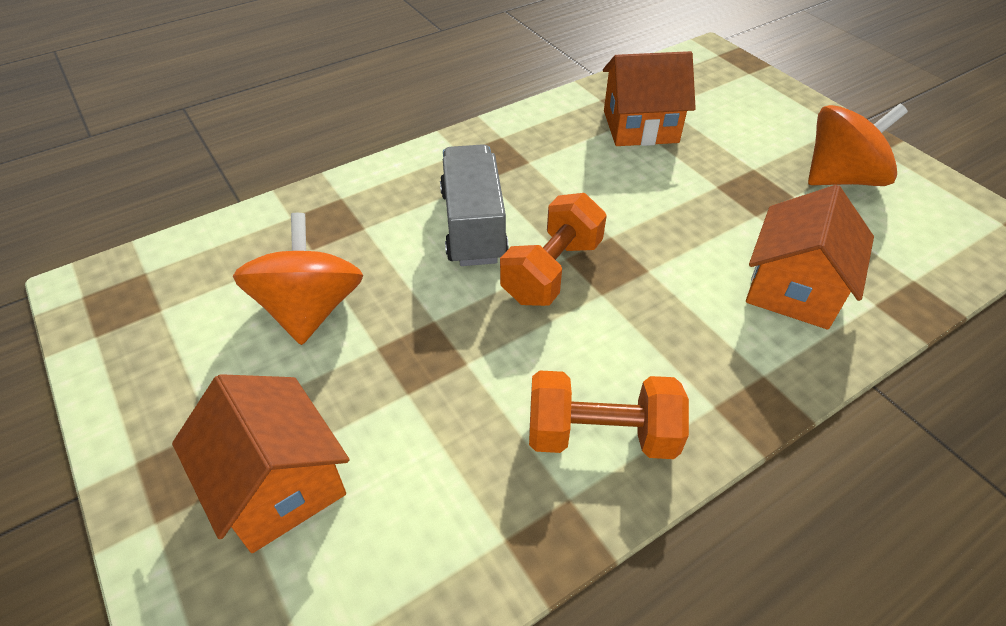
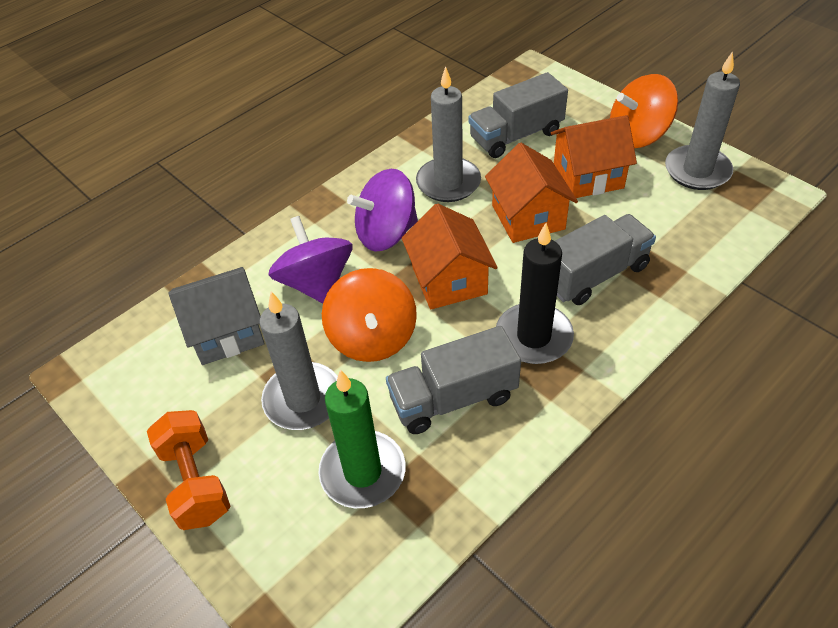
black candle: 0 -> 1
green candle: 0 -> 1
grey candle: 0 -> 3
grey house: 0 -> 1
grey truck: 1 -> 3
orange dumbbell: 2 -> 1
purple spinning top: 0 -> 2

